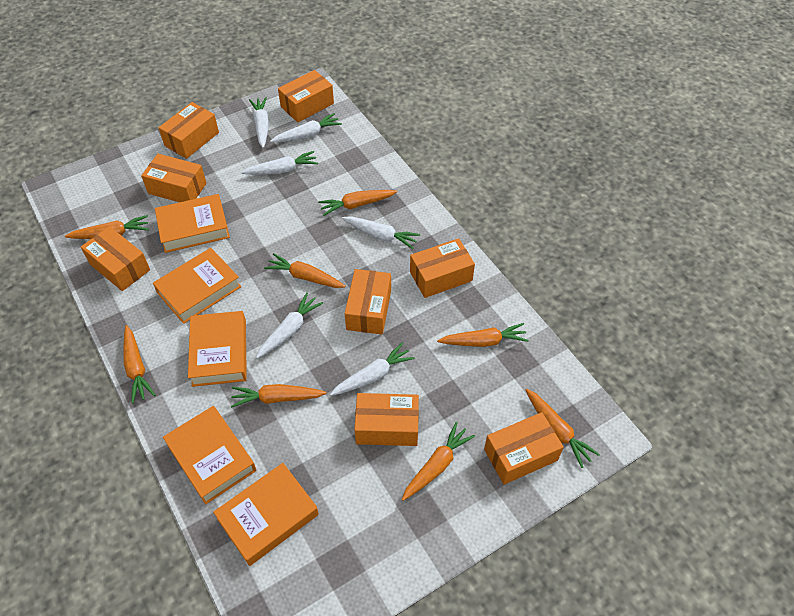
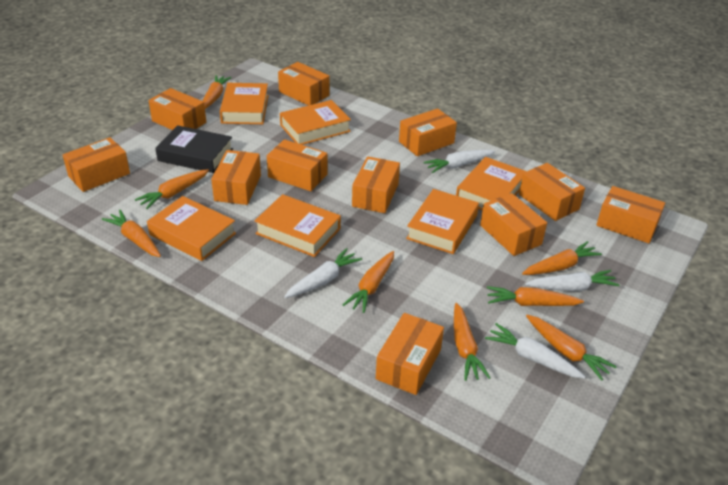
black book: 0 -> 1
orange book: 5 -> 6
orange box: 8 -> 11
white carrot: 6 -> 4

